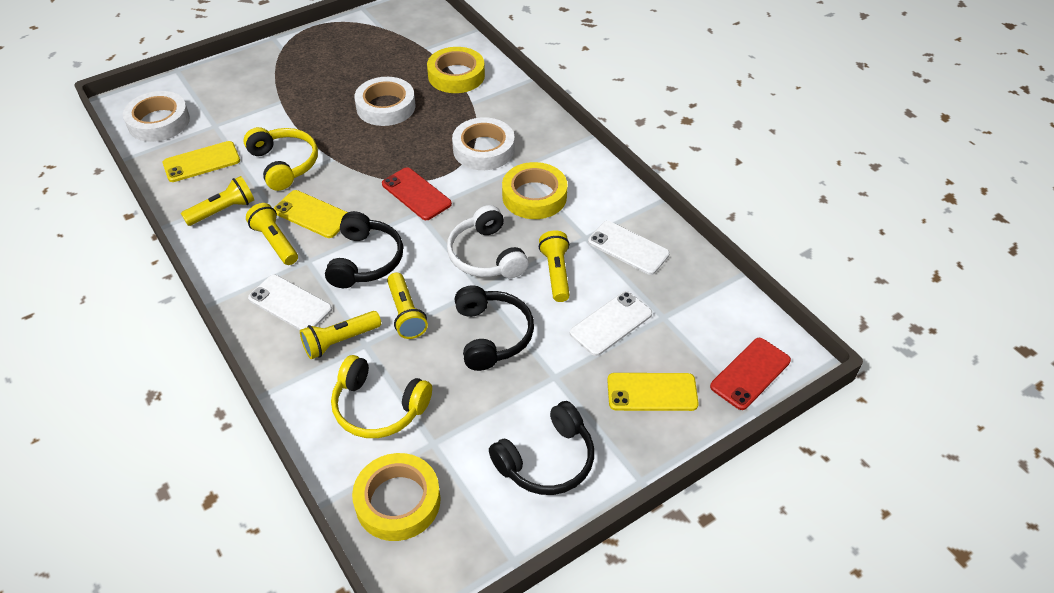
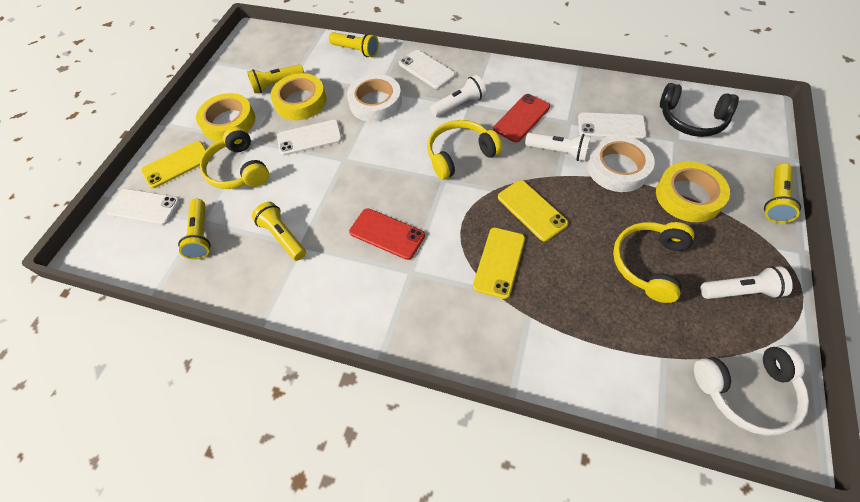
black headphones: 3 -> 1
white flashlight: 0 -> 3
white phone: 3 -> 4
white tape: 3 -> 2
yellow headphones: 2 -> 3

